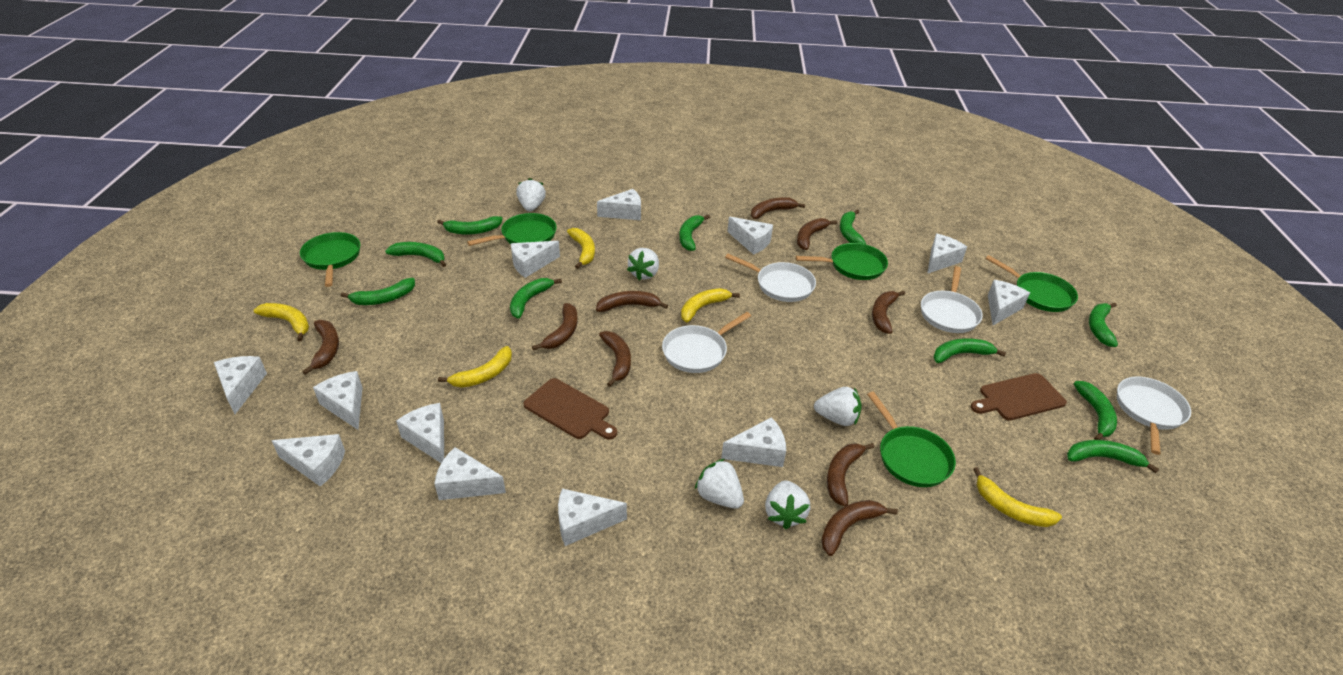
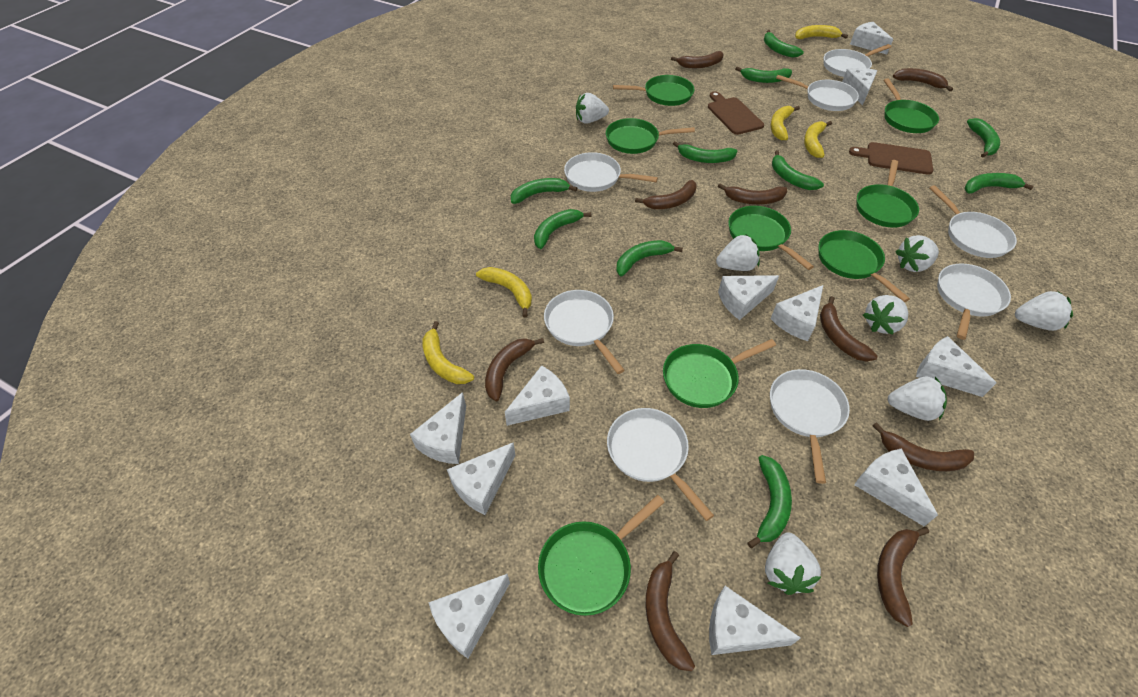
green pan: 5 -> 8
white cheese: 12 -> 11
white pan: 4 -> 8
white strawberry: 5 -> 7

